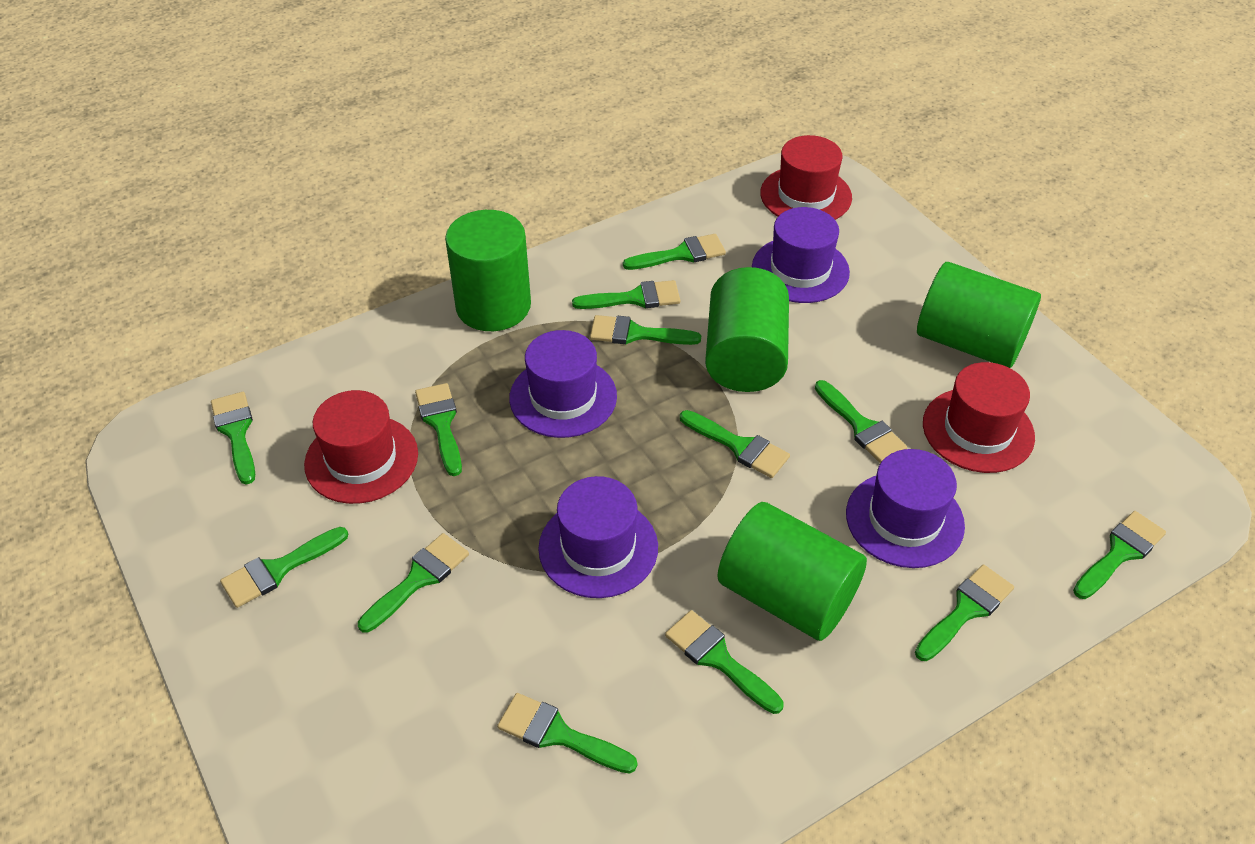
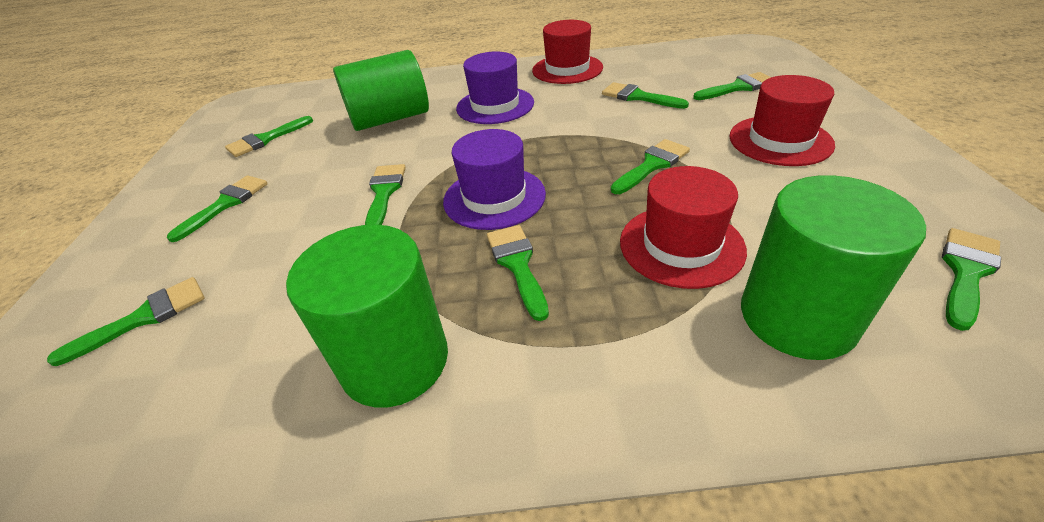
green brush: 13 -> 9
green cylinder: 4 -> 3
purple hat: 4 -> 2

